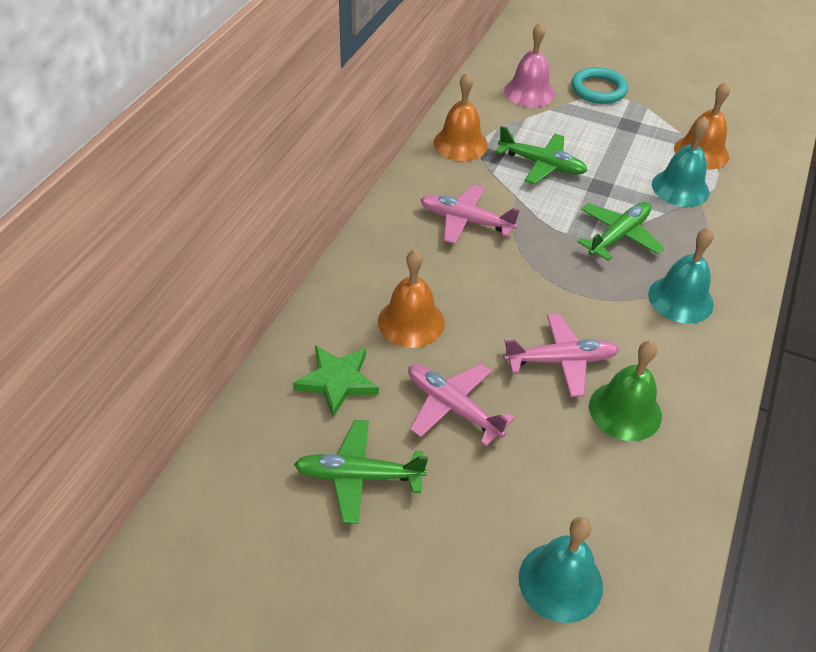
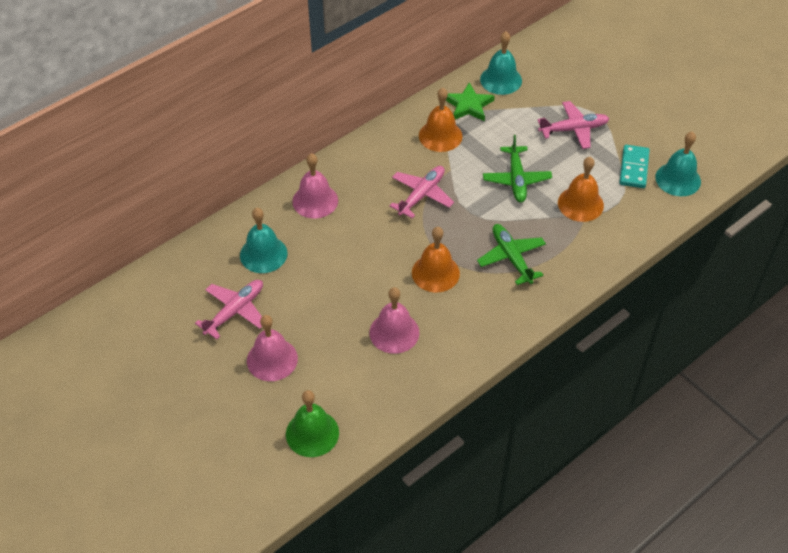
green plane: 3 -> 2
pink bell: 1 -> 3
turquoise domino: 0 -> 1
turquoise ring: 1 -> 0

